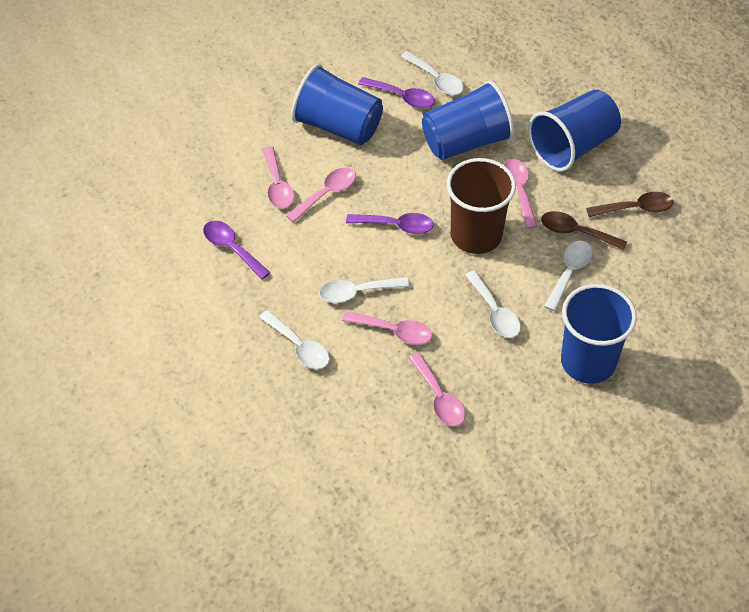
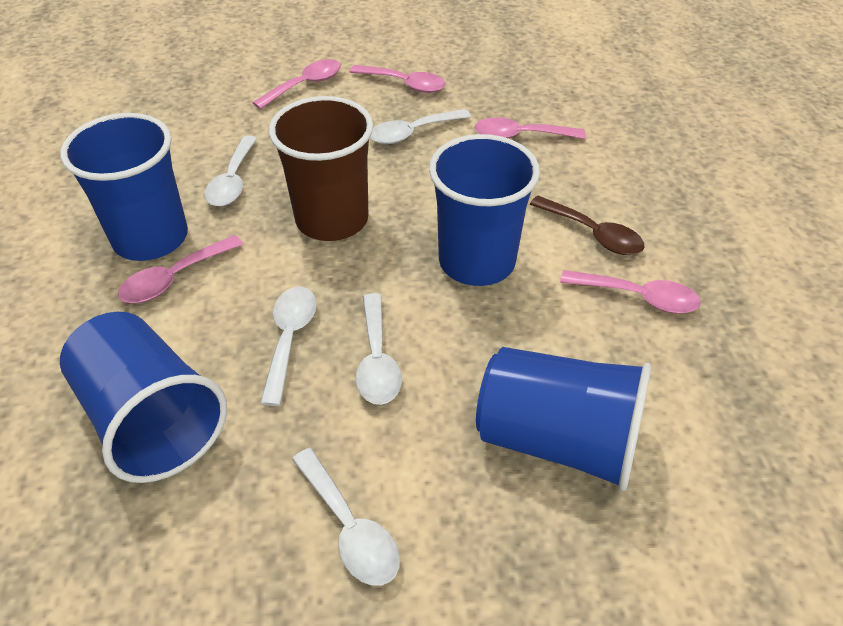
brown spoon: 2 -> 1
purple spoon: 3 -> 0

